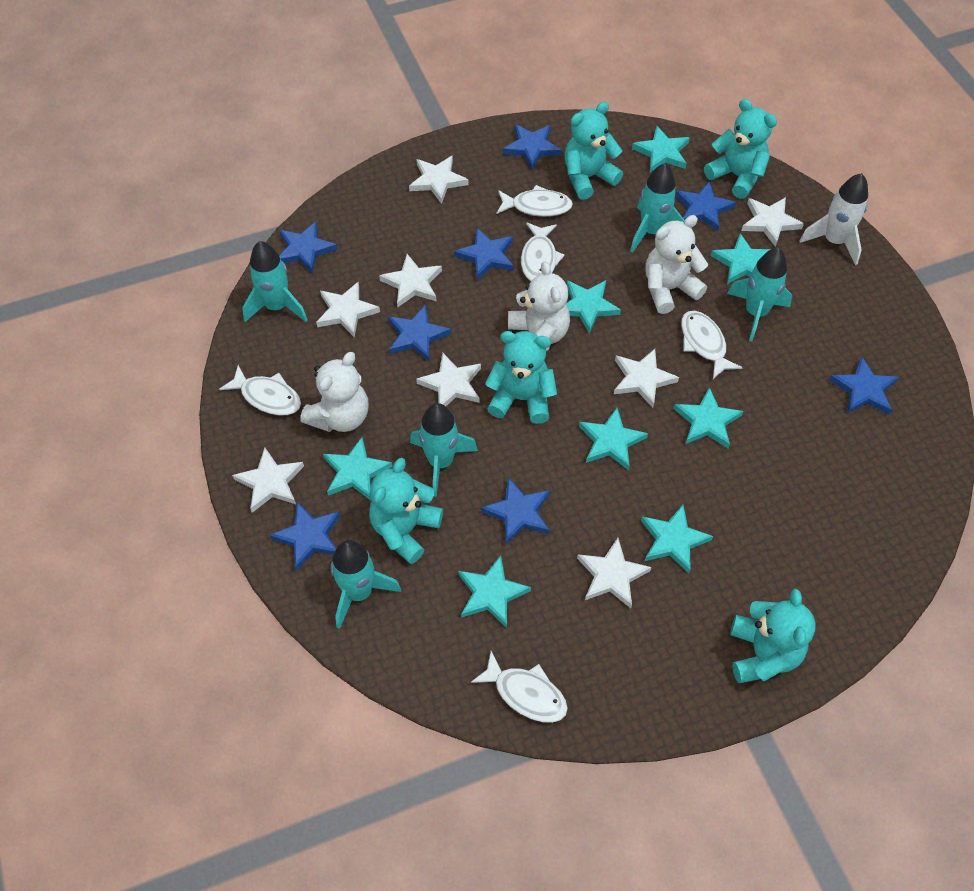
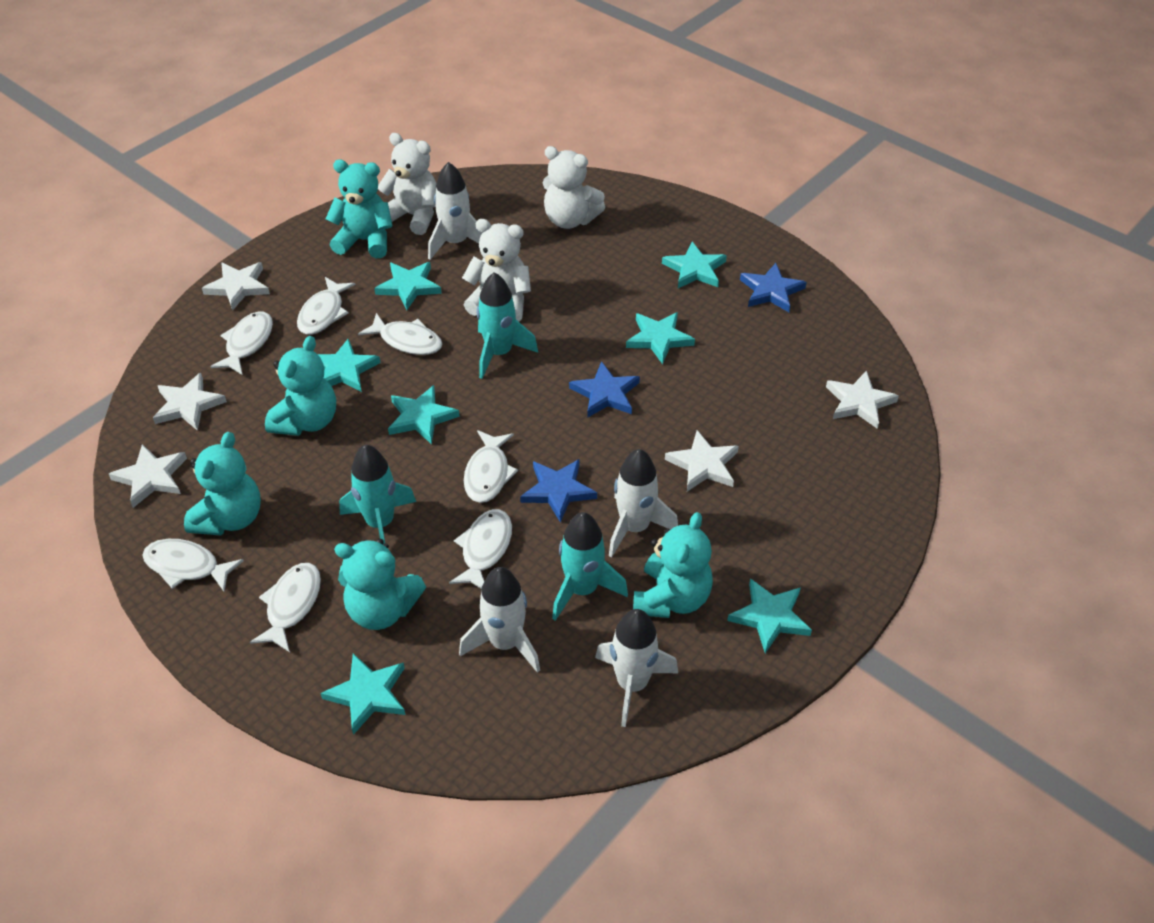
blue star: 8 -> 3
turquoise rocket: 5 -> 3
turquoise star: 8 -> 7
white fish: 5 -> 7
white rocket: 1 -> 4
white star: 8 -> 5

